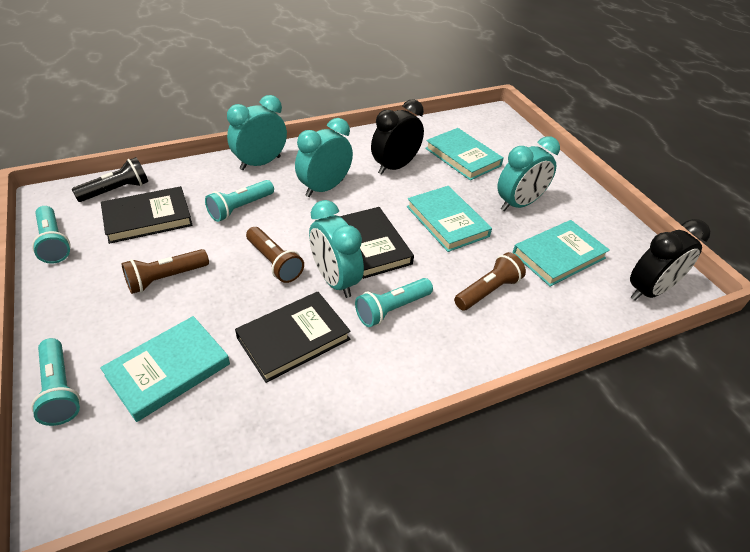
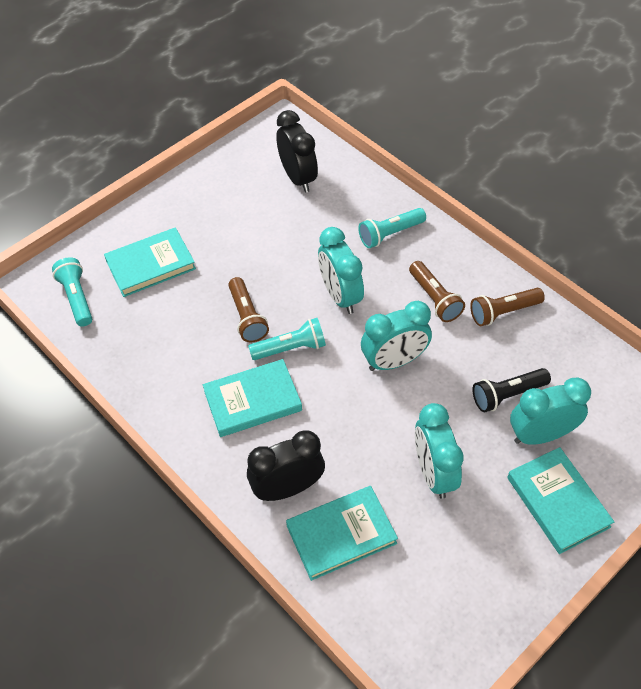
black book: 3 -> 0
turquoise flashlight: 4 -> 3

